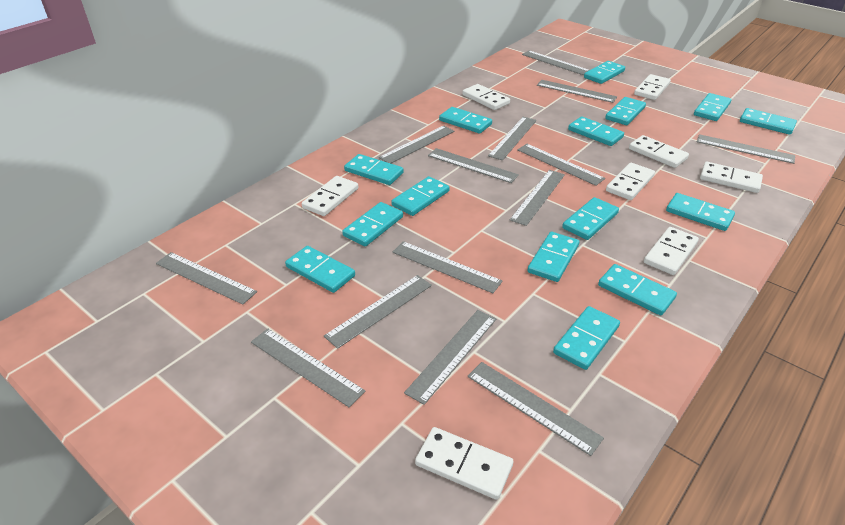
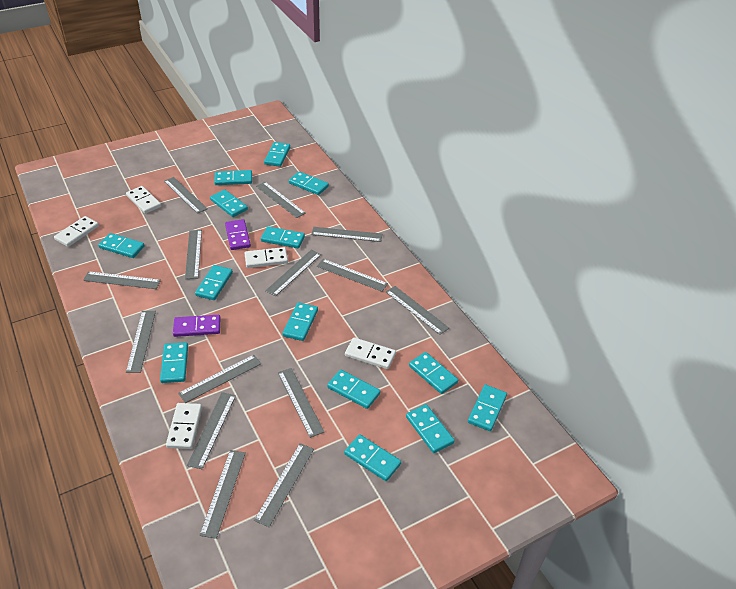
purple domino: 0 -> 2
turquoise domino: 15 -> 14
white domino: 8 -> 5

